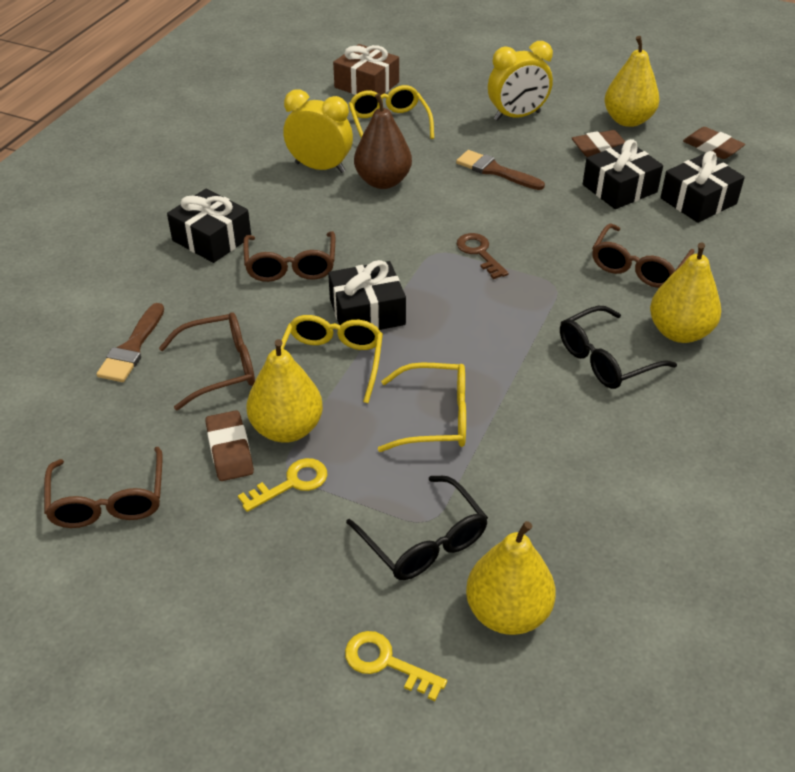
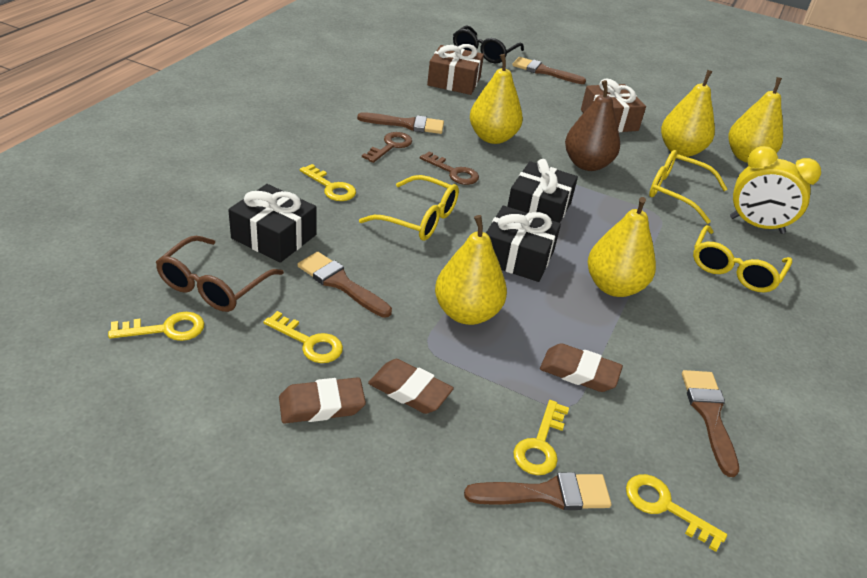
black gift: 4 -> 3
black glasses: 2 -> 1
brown brush: 2 -> 5
brown gift: 1 -> 2
brown glasses: 4 -> 1
brown key: 1 -> 2
yellow clock: 2 -> 1
yellow key: 2 -> 5
yellow pear: 4 -> 5

